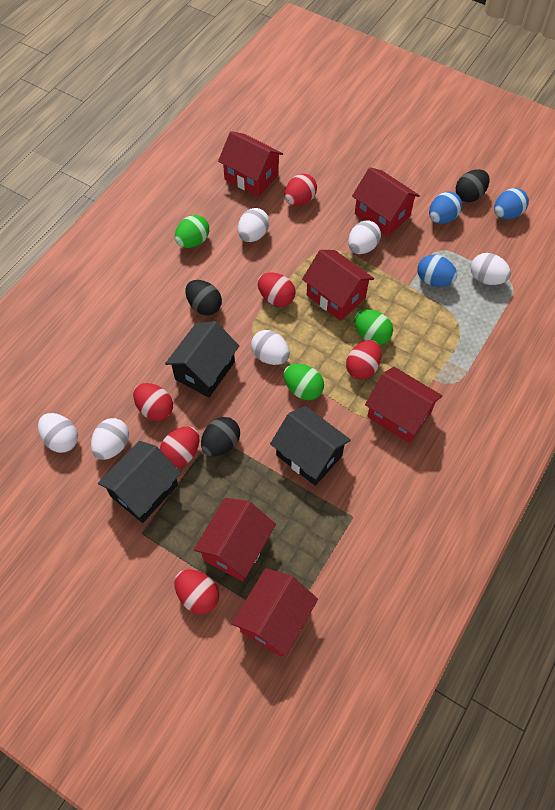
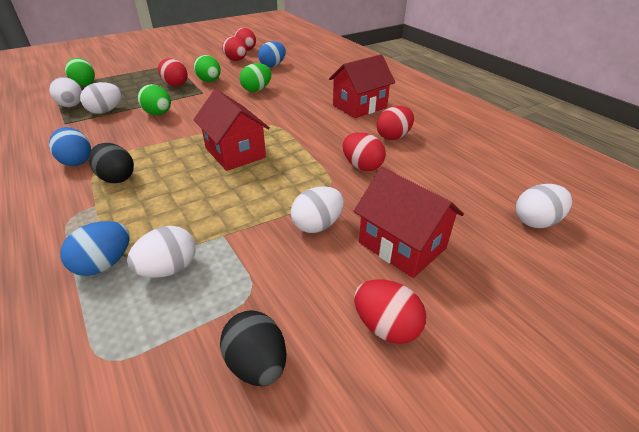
black egg: 3 -> 2
black house: 3 -> 0
green egg: 3 -> 4
red house: 6 -> 3
white egg: 6 -> 5

